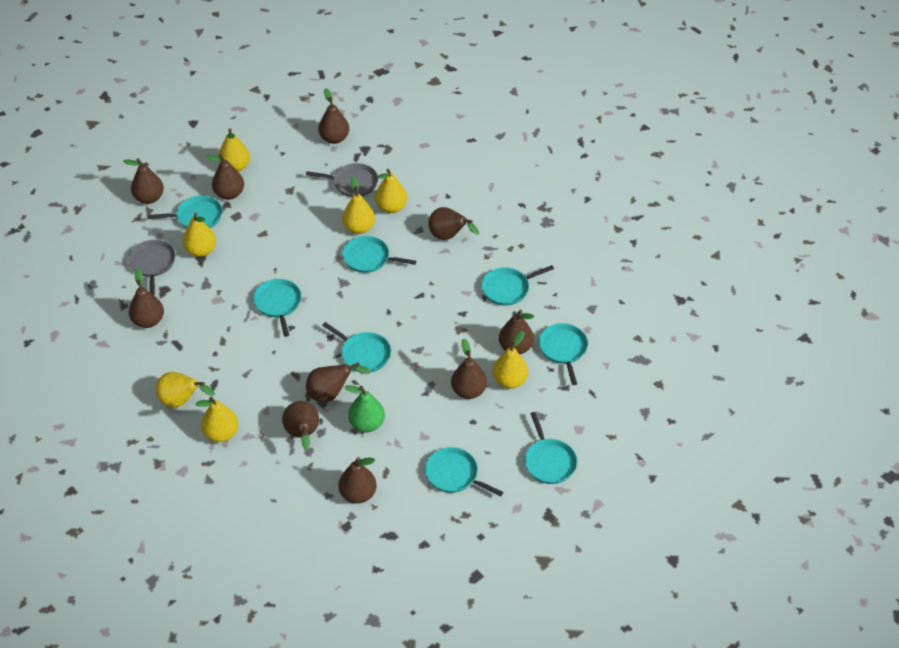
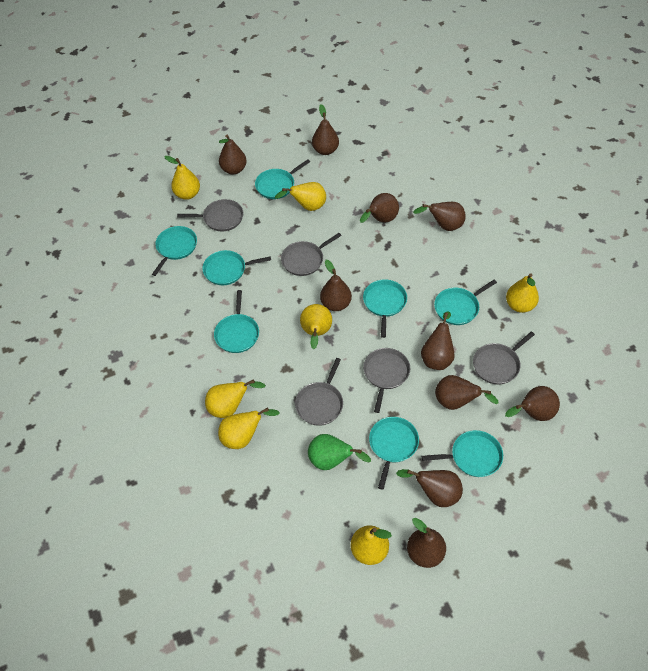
grey pan: 2 -> 5

